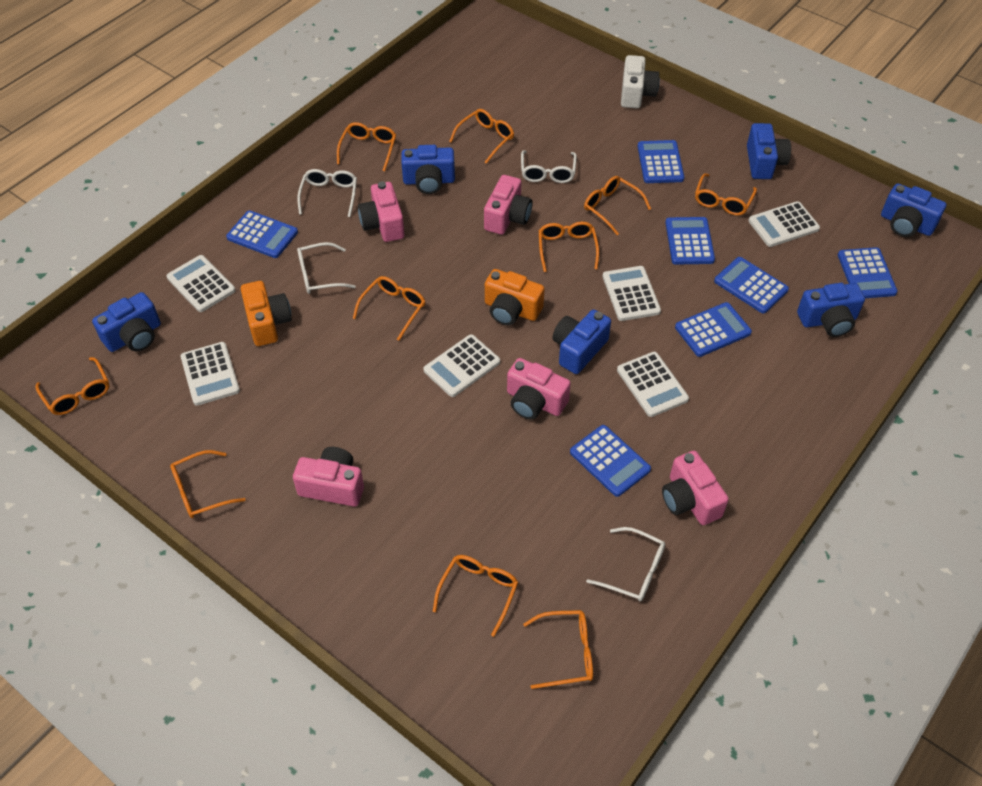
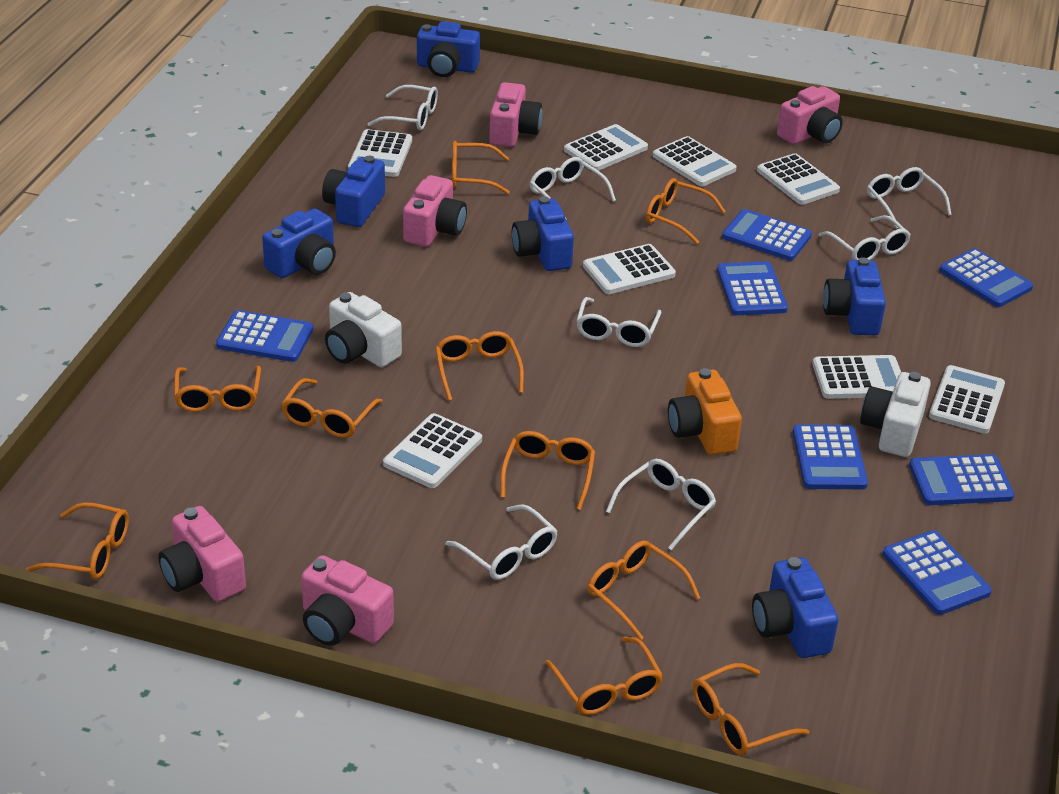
orange camera: 2 -> 1
white calculator: 6 -> 8
white camera: 1 -> 2
white glasses: 4 -> 7

